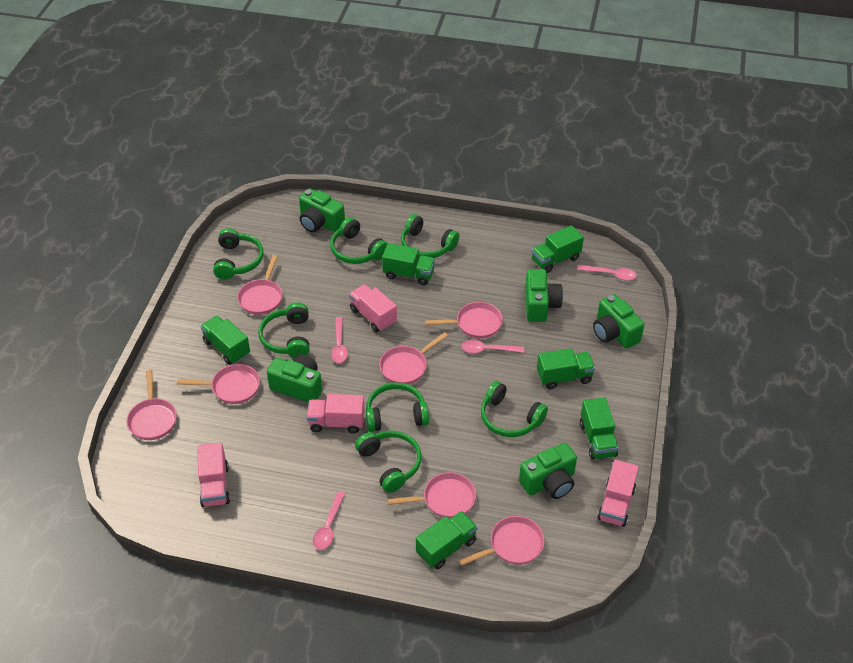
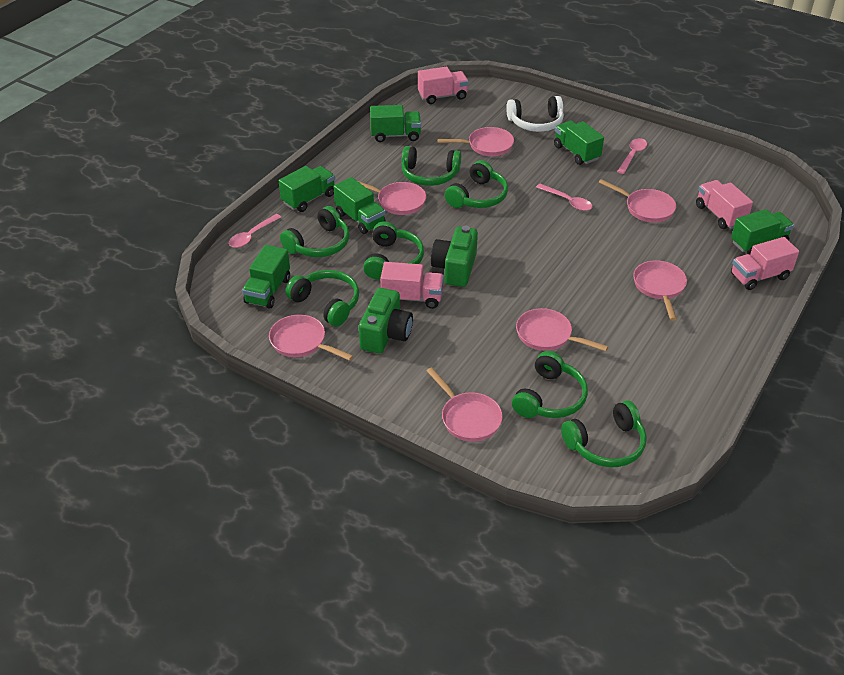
green camera: 5 -> 2
pink spoon: 4 -> 3
white headphones: 0 -> 1

